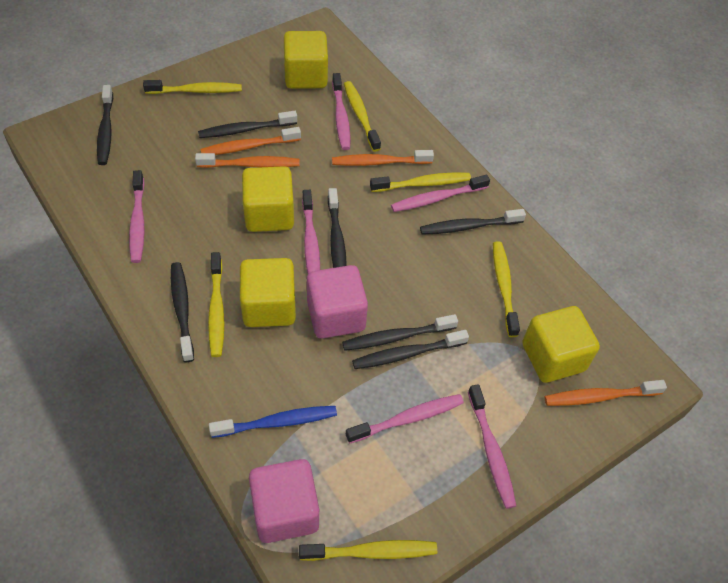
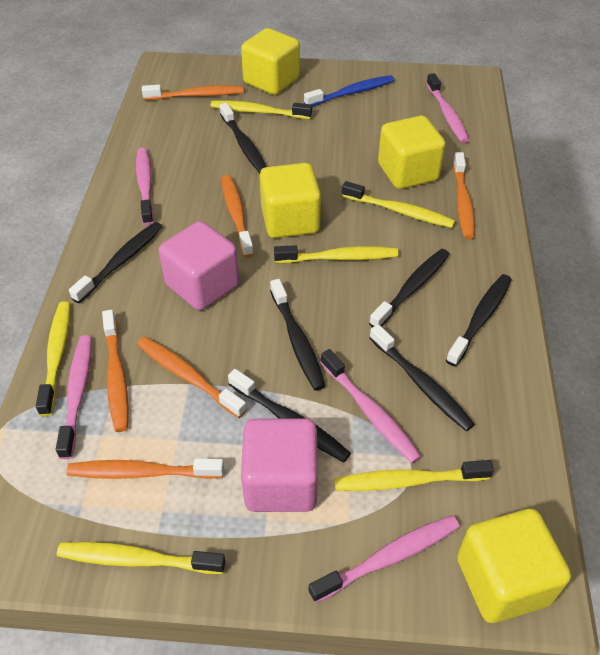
orange toothbrush: 4 -> 6
pink toothbrush: 6 -> 5

